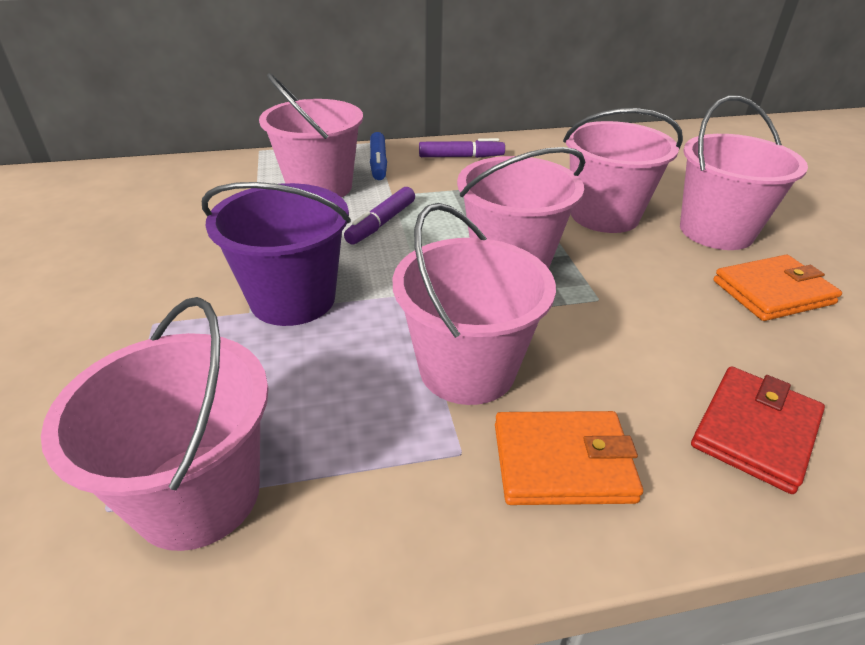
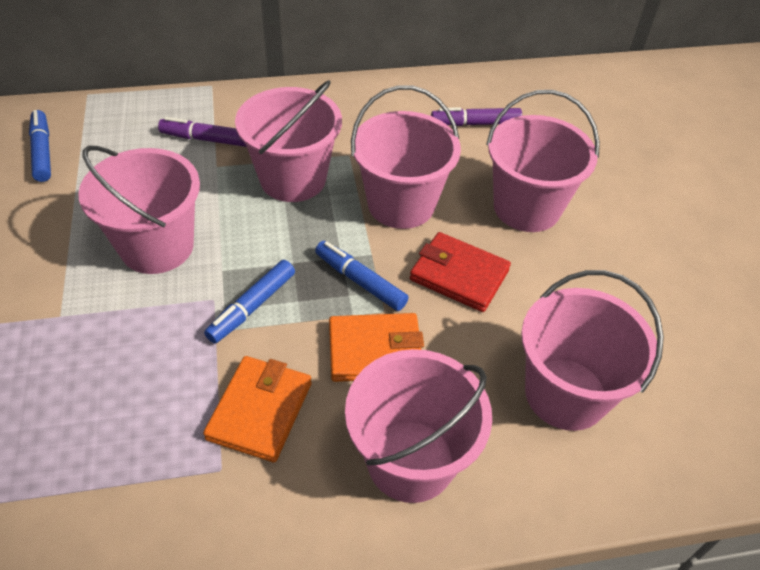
blue marker: 1 -> 3
purple bucket: 1 -> 0

